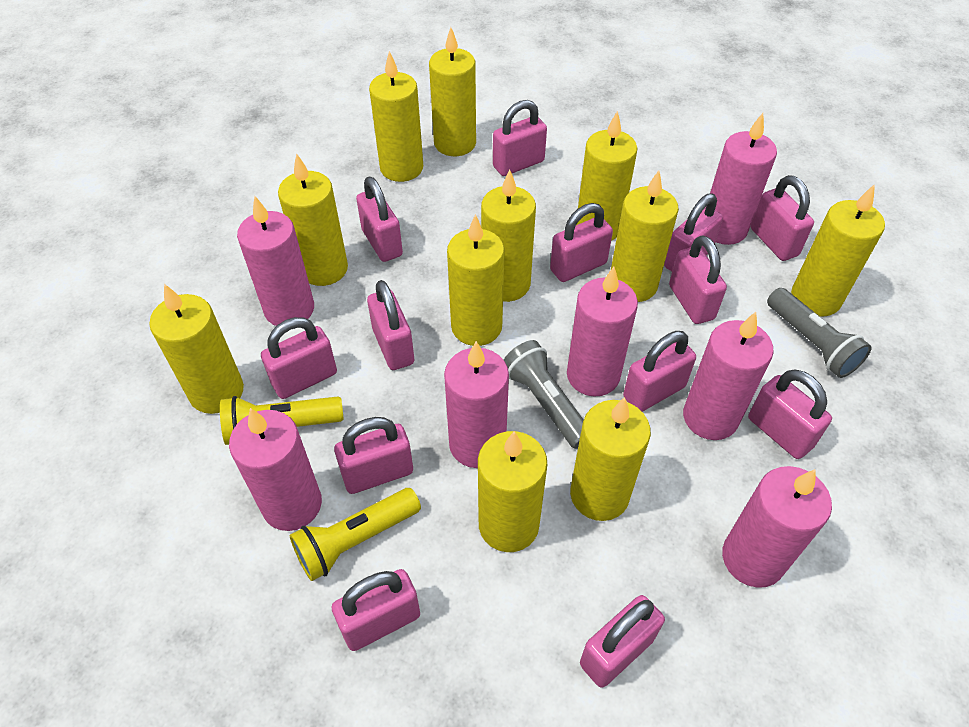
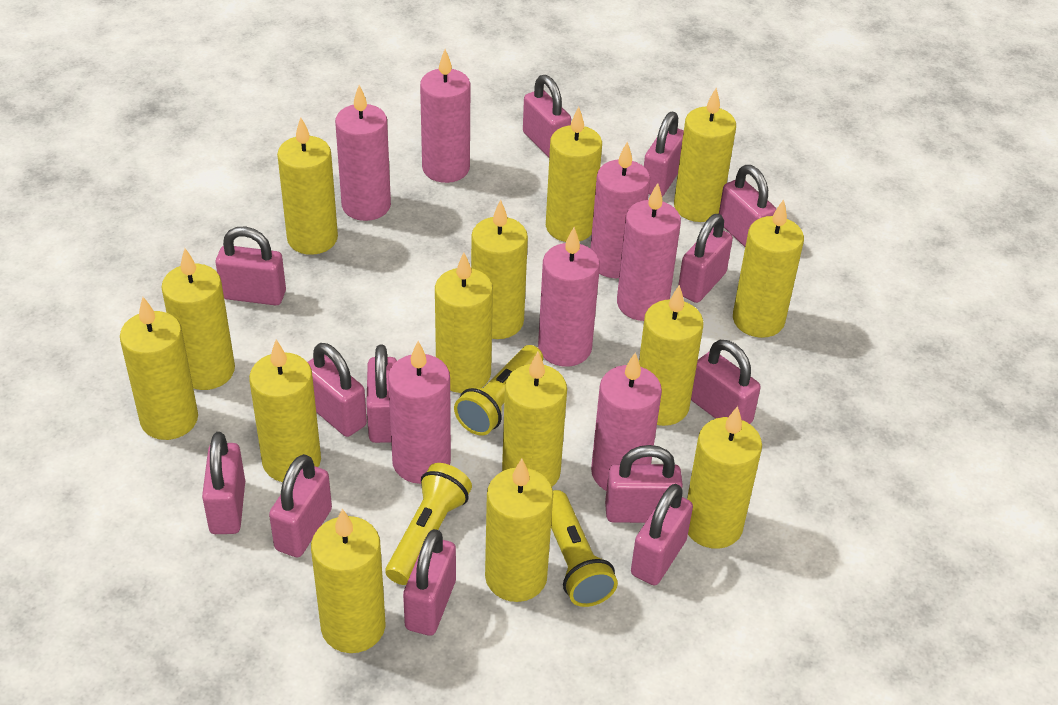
grey flashlight: 2 -> 0
yellow candle: 11 -> 14
yellow flashlight: 2 -> 3

